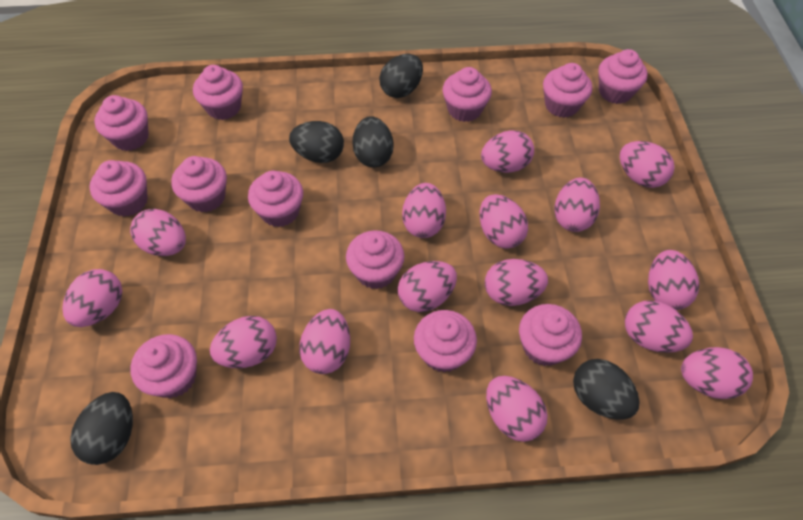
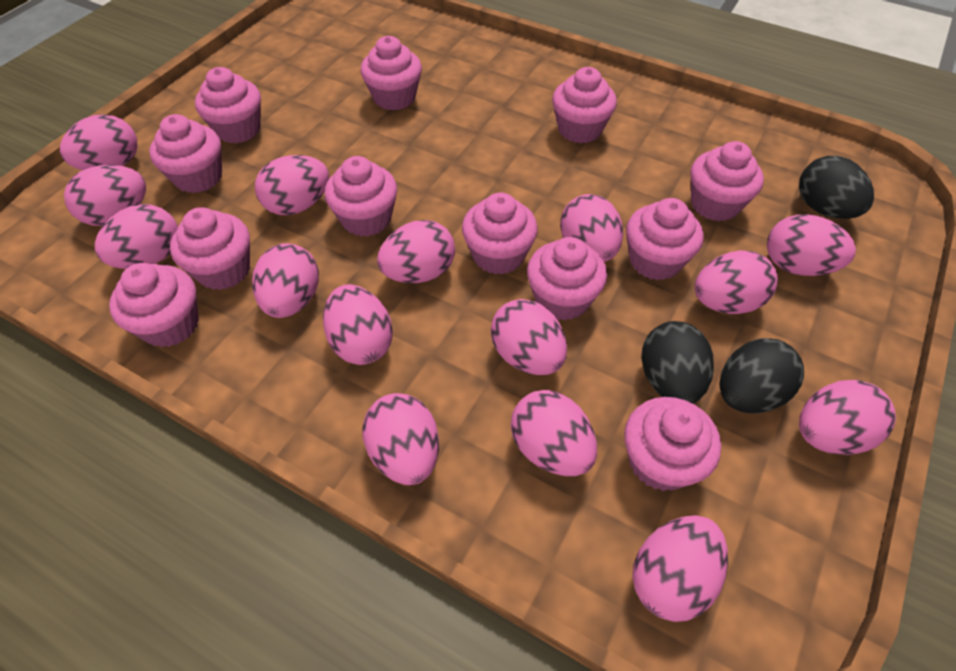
black egg: 5 -> 3

